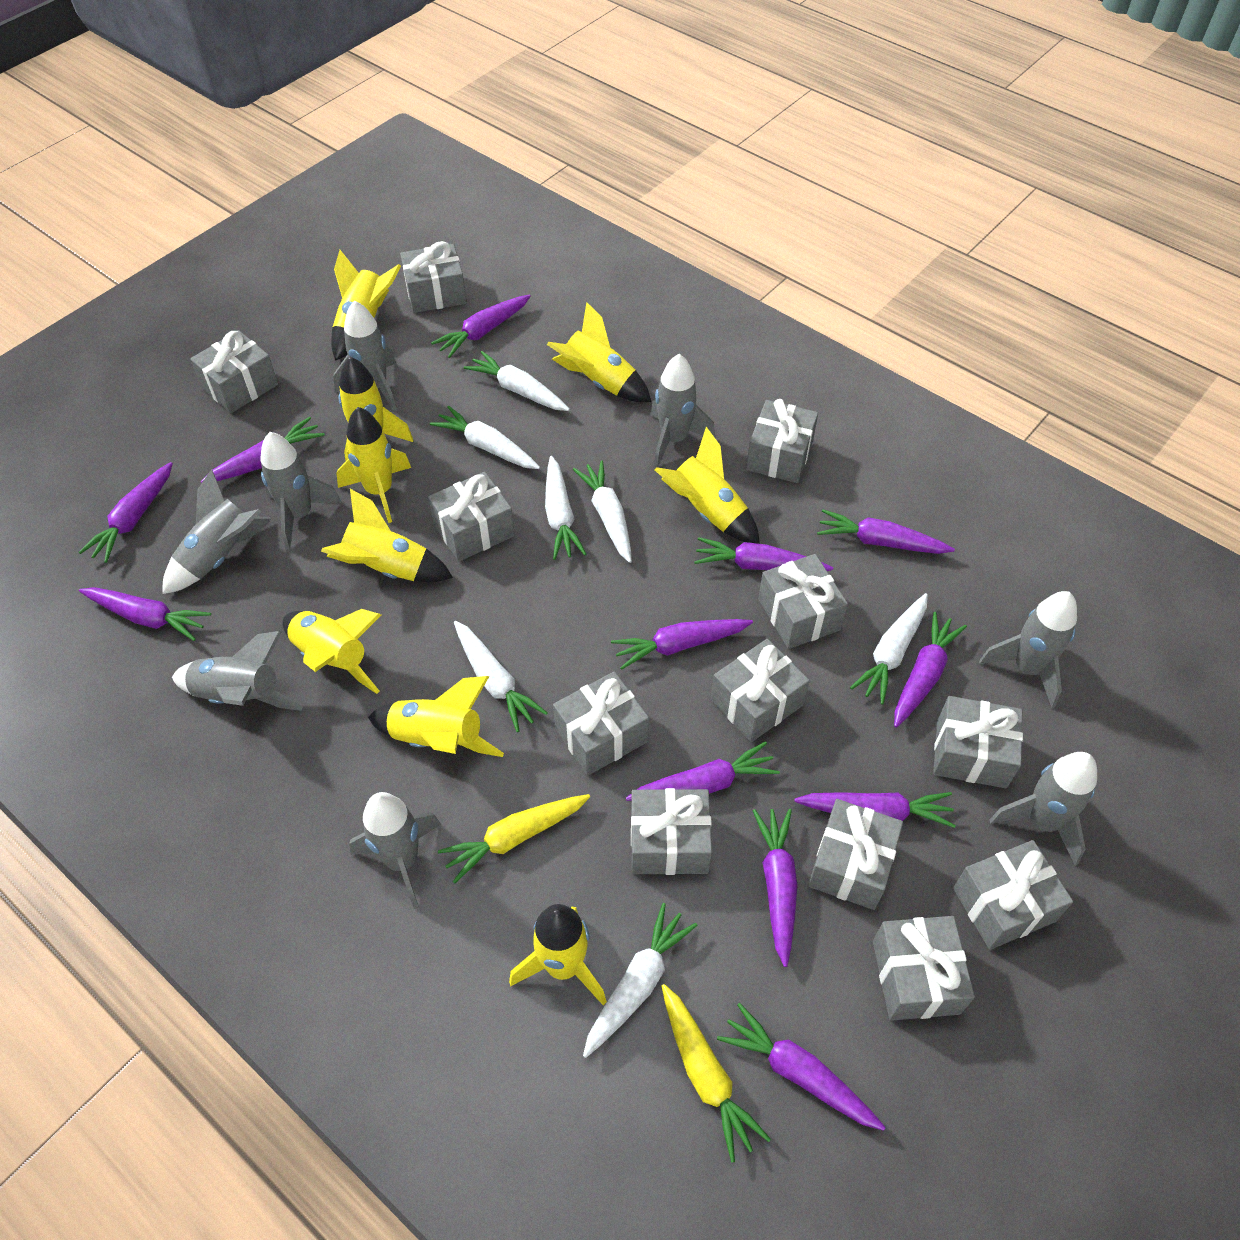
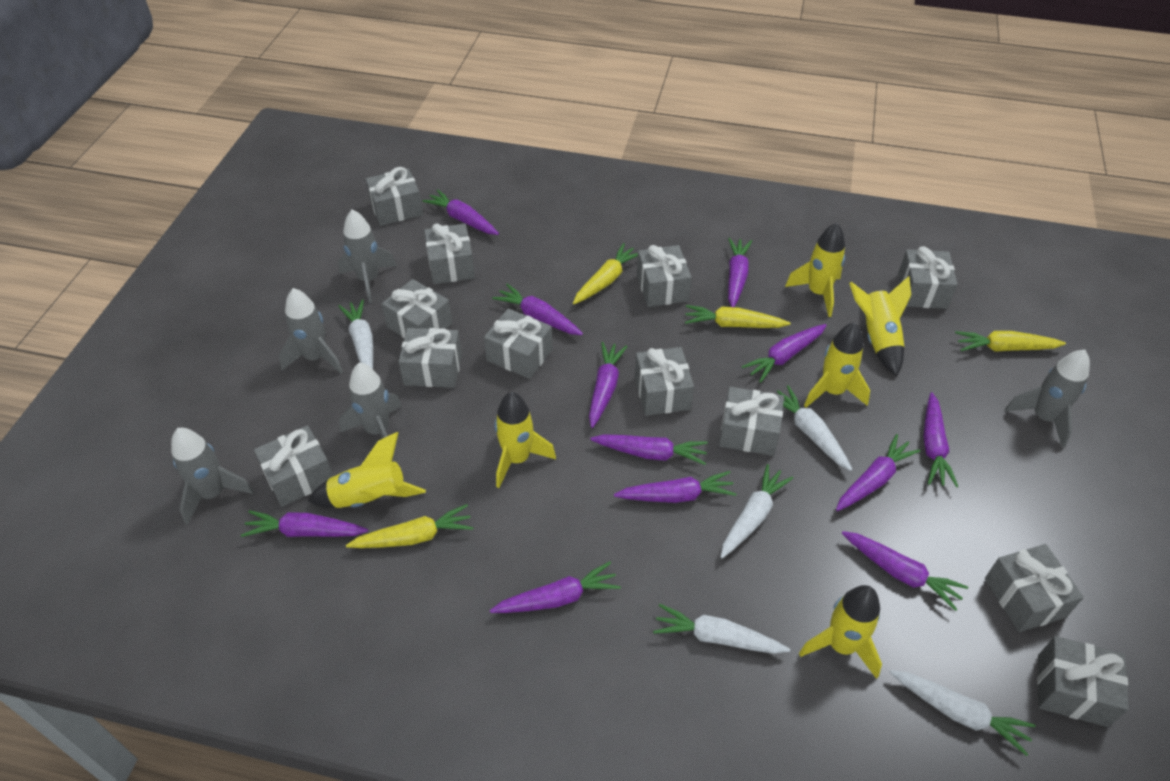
grey rocket: 8 -> 5
white carrot: 7 -> 5
yellow carrot: 2 -> 4
yellow rocket: 9 -> 6

